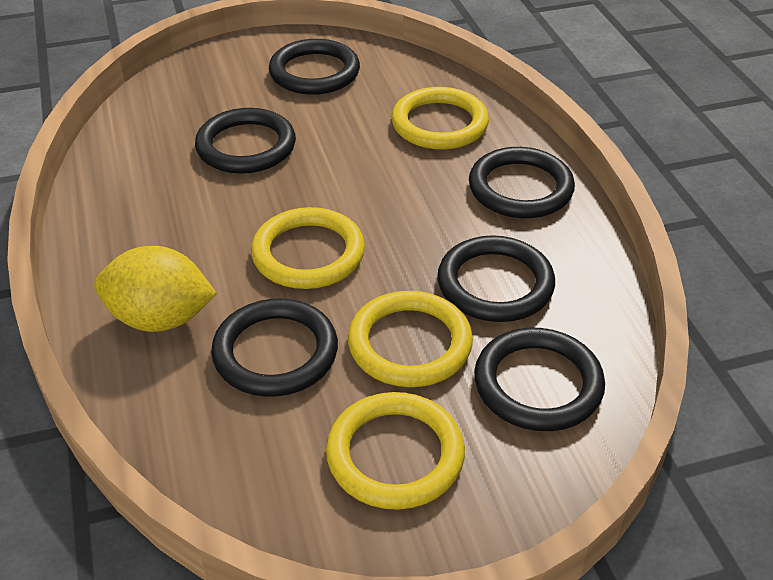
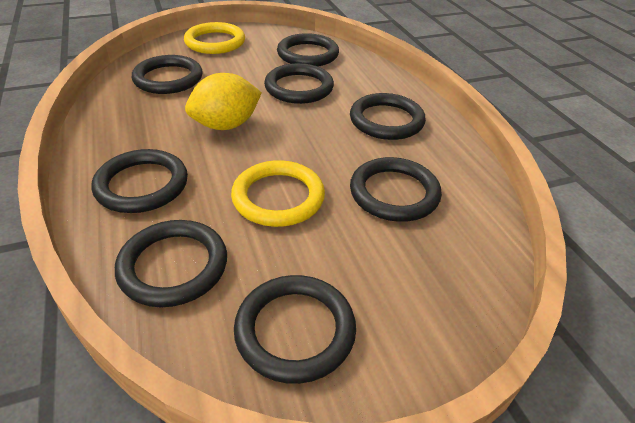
black ring: 6 -> 8
yellow ring: 4 -> 2

